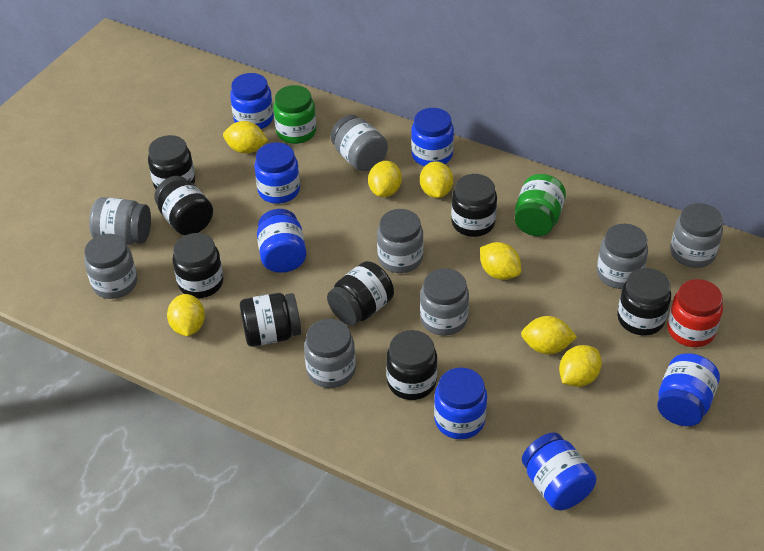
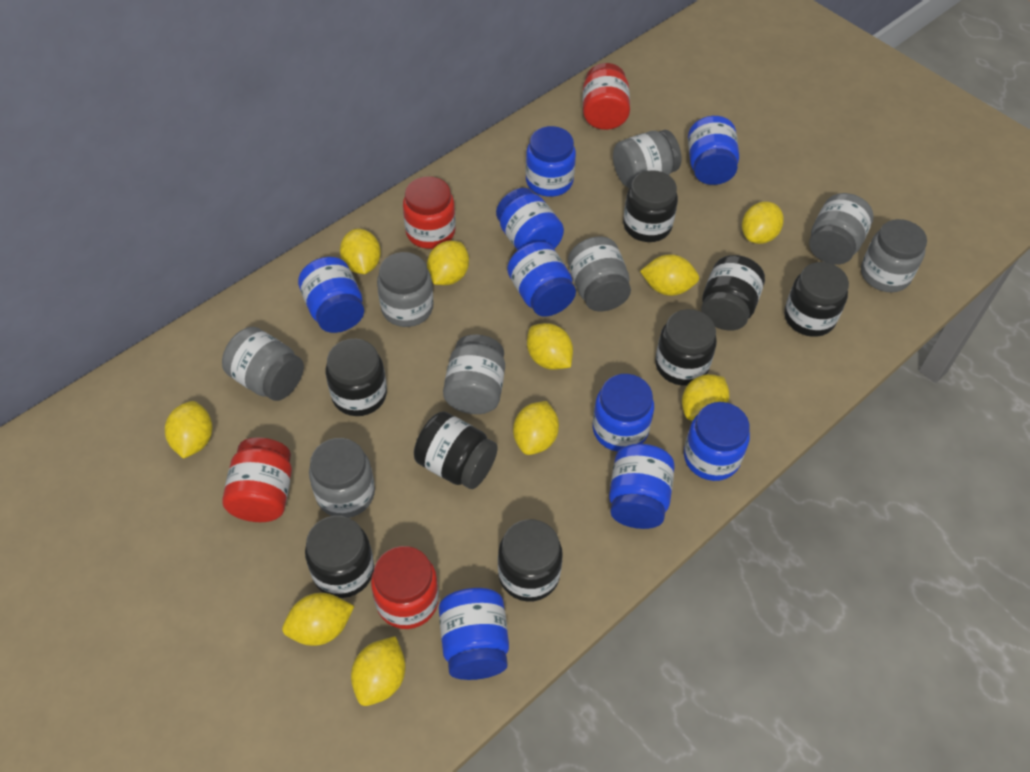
blue jar: 7 -> 9
green jar: 2 -> 0
red jar: 1 -> 4
yellow lemon: 7 -> 10

